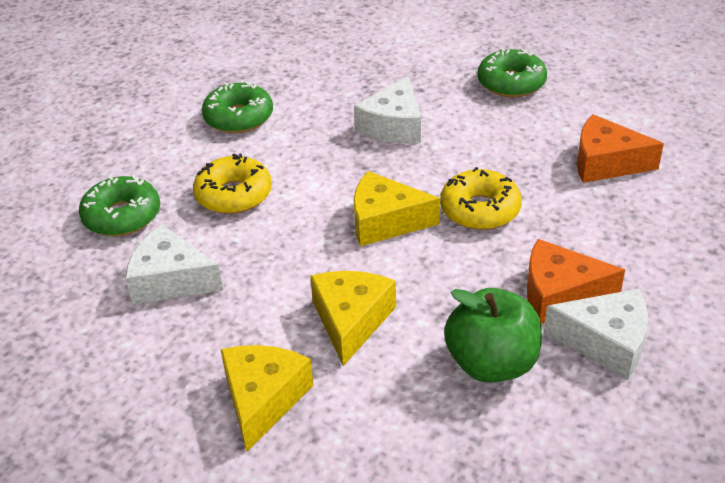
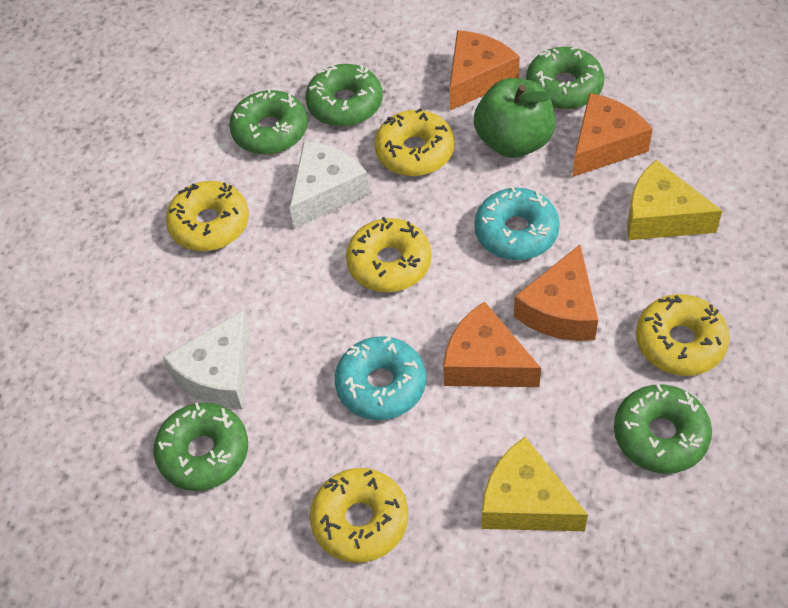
green donut: 3 -> 5
orange cheese: 2 -> 4
turquoise donut: 0 -> 2
white cheese: 3 -> 2
yellow cheese: 3 -> 2
yellow donut: 2 -> 5

